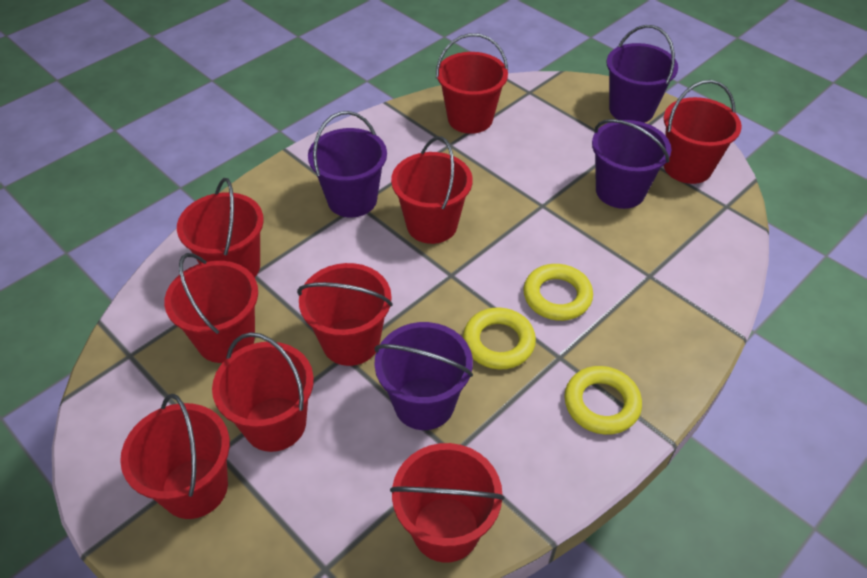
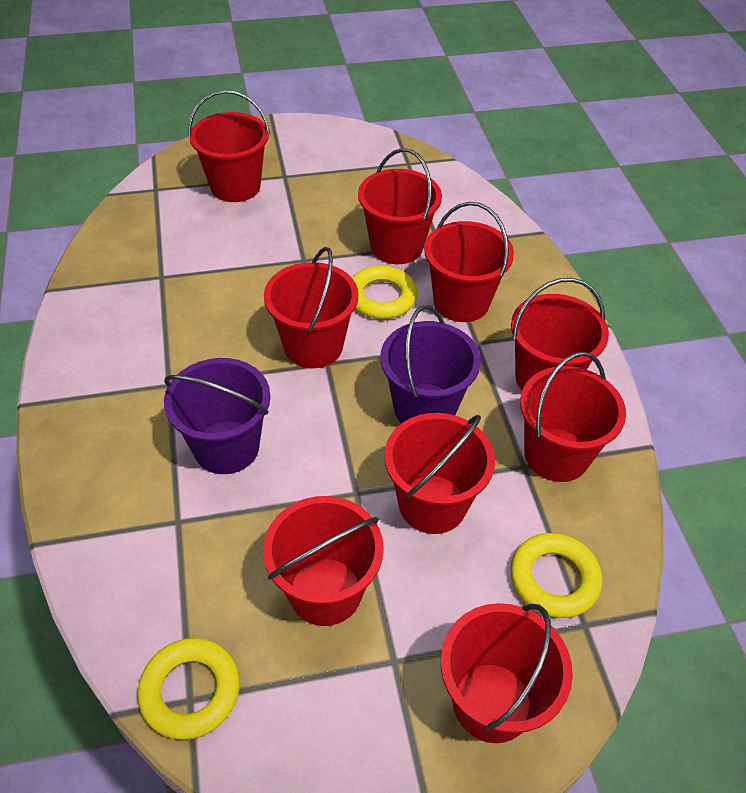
purple bucket: 4 -> 2

